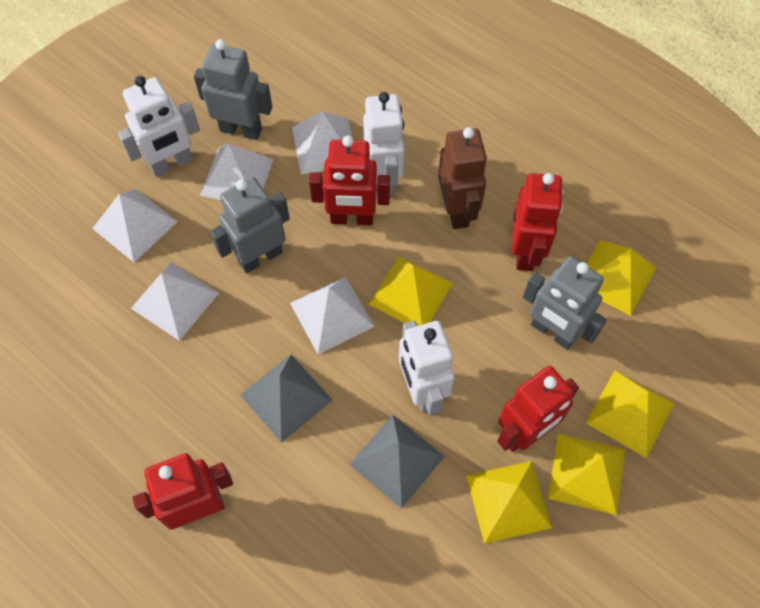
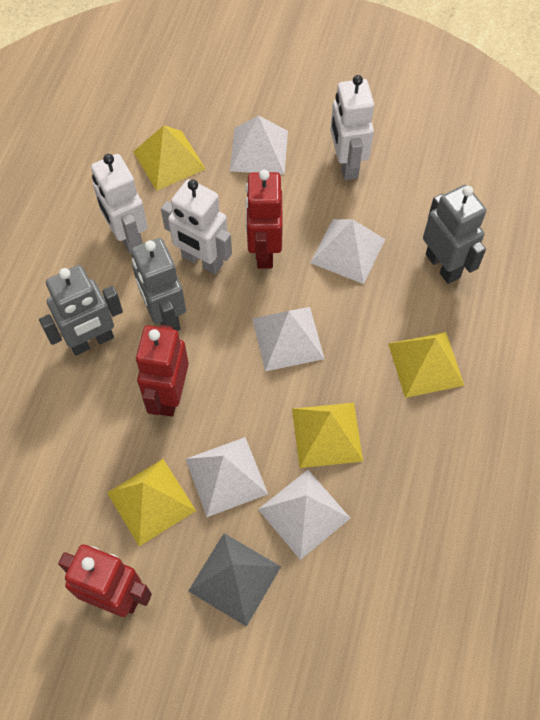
brown robot: 1 -> 0
grey pyramid: 2 -> 1
red robot: 4 -> 3
yellow pyramid: 5 -> 4

